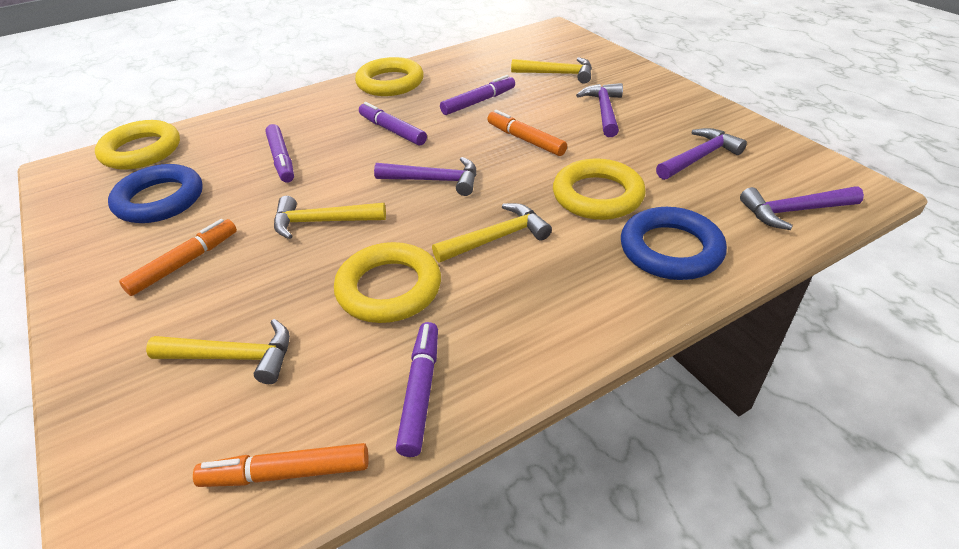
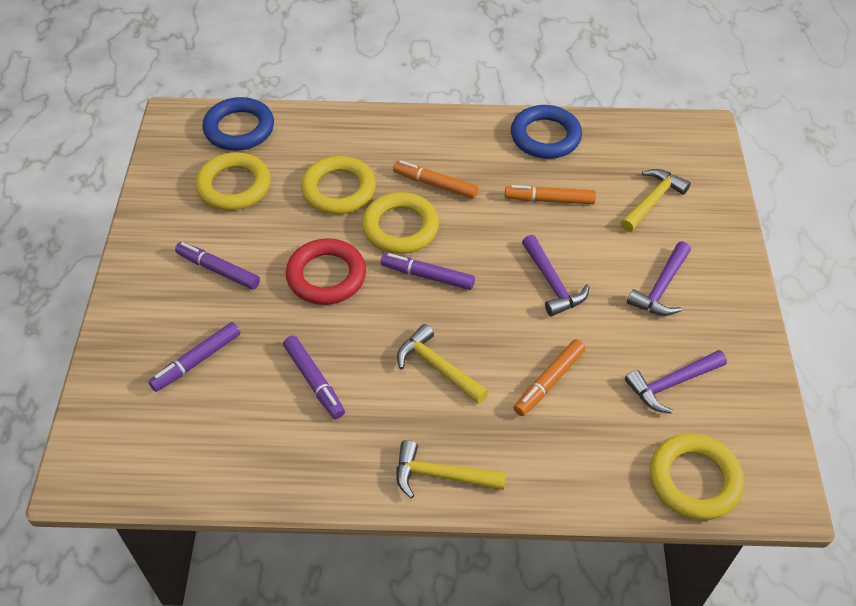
purple hammer: 4 -> 3
red ring: 0 -> 1
yellow hammer: 4 -> 3

